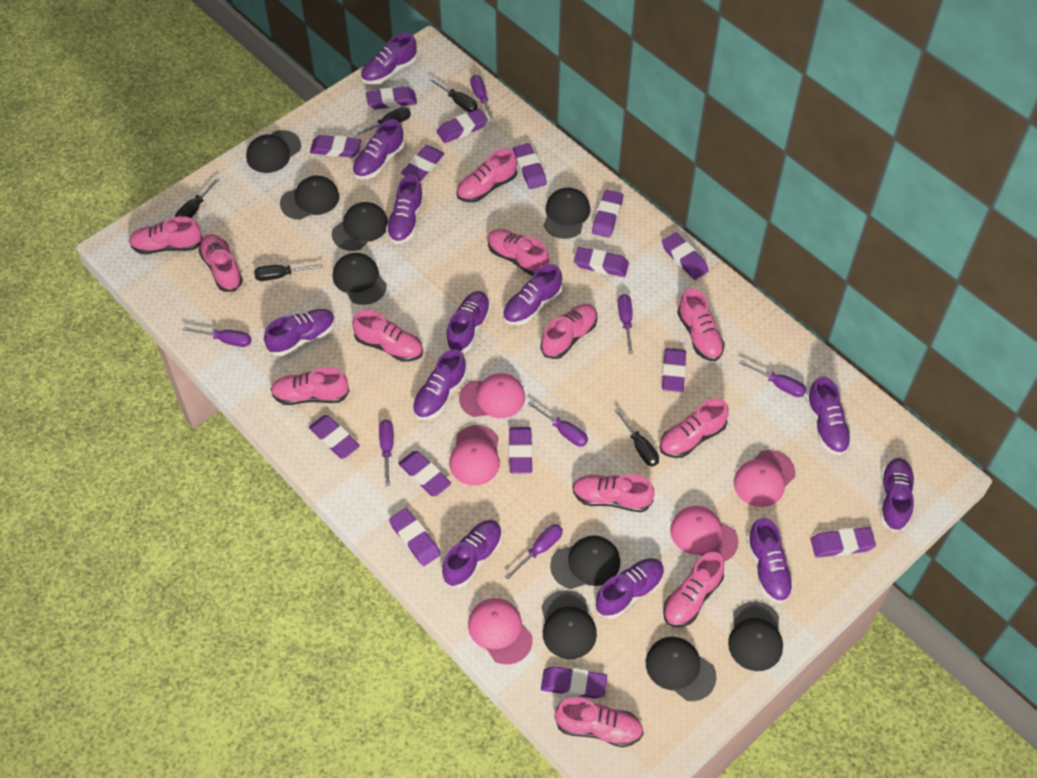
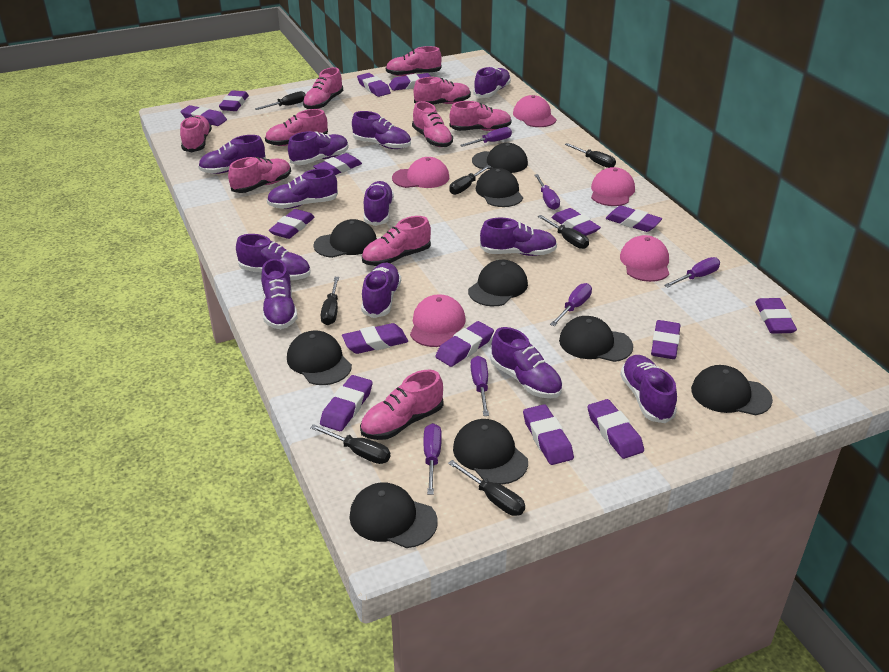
black screwdriver: 5 -> 7
pink shoe: 12 -> 10
purple screwdriver: 7 -> 6

